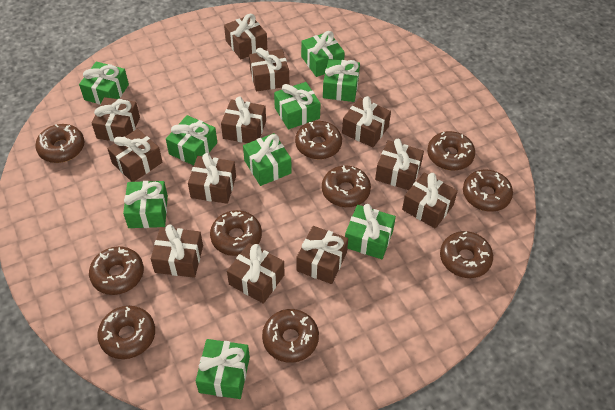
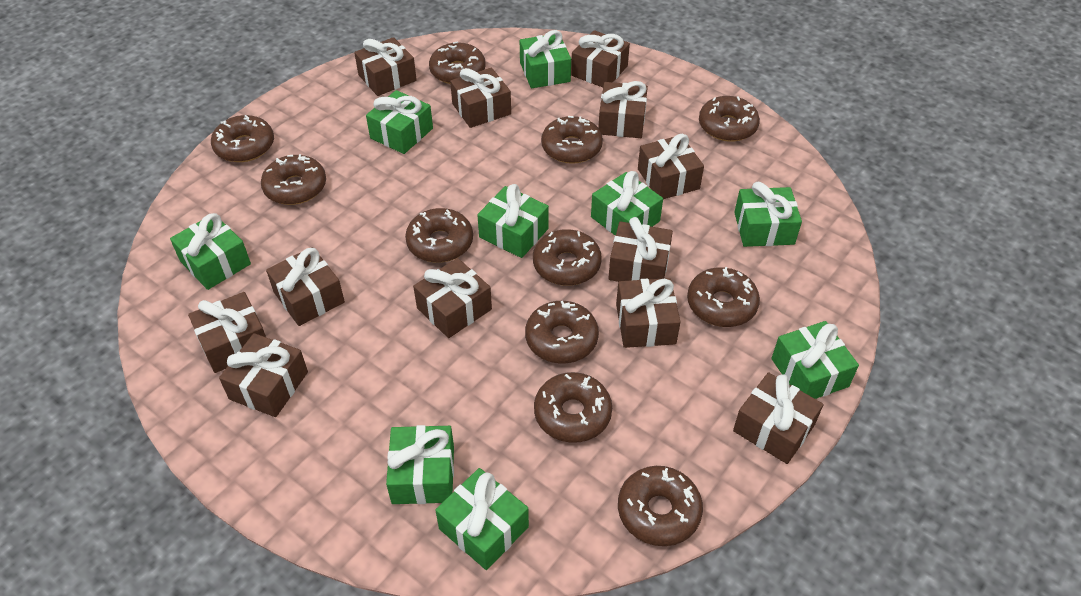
brown donut: 10 -> 11

